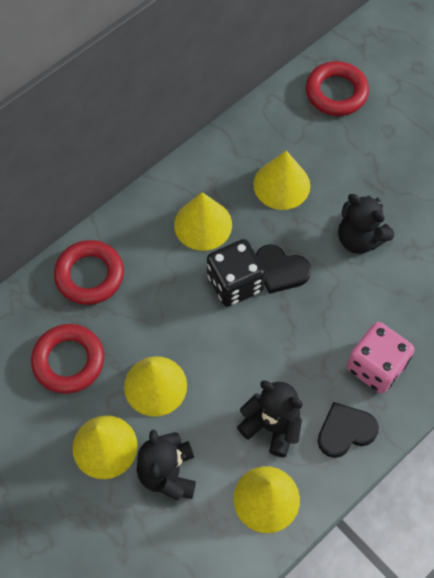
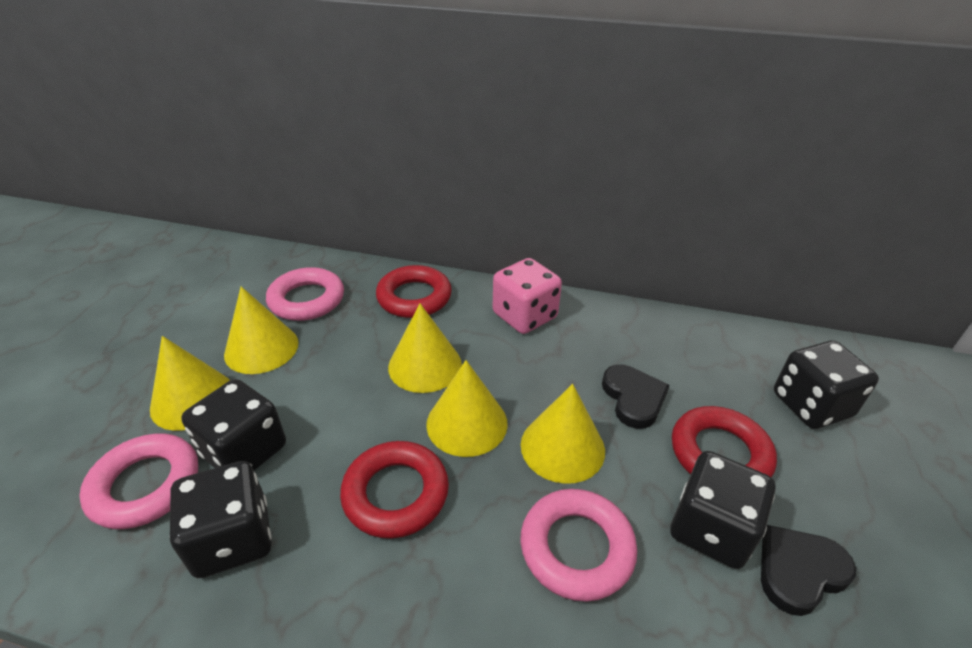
black dice: 1 -> 4
black teddy bear: 3 -> 0
pink ring: 0 -> 3

